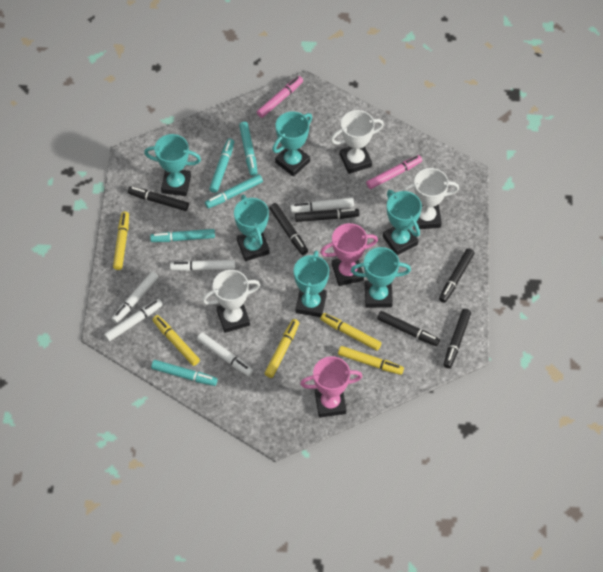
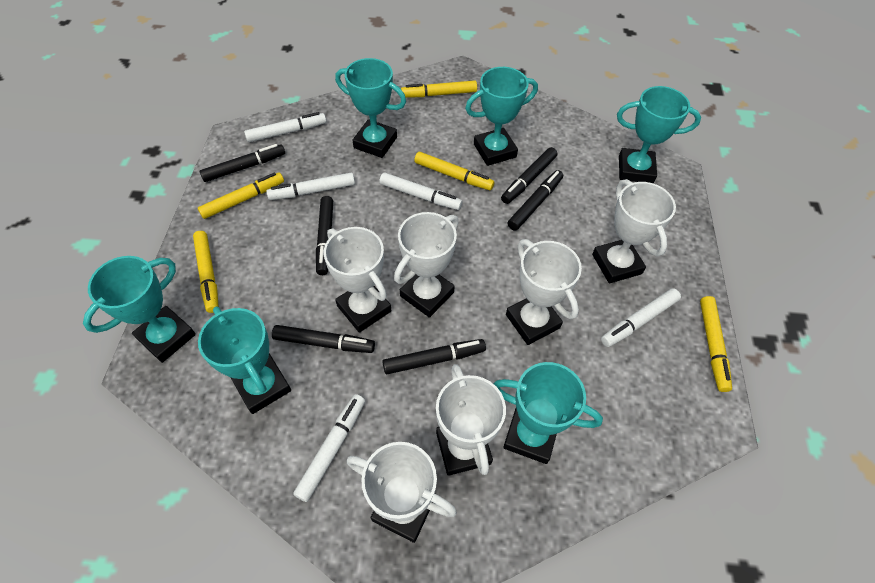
pink marker: 2 -> 0
pink trophy: 2 -> 0
turquoise marker: 5 -> 0
white trophy: 3 -> 6

